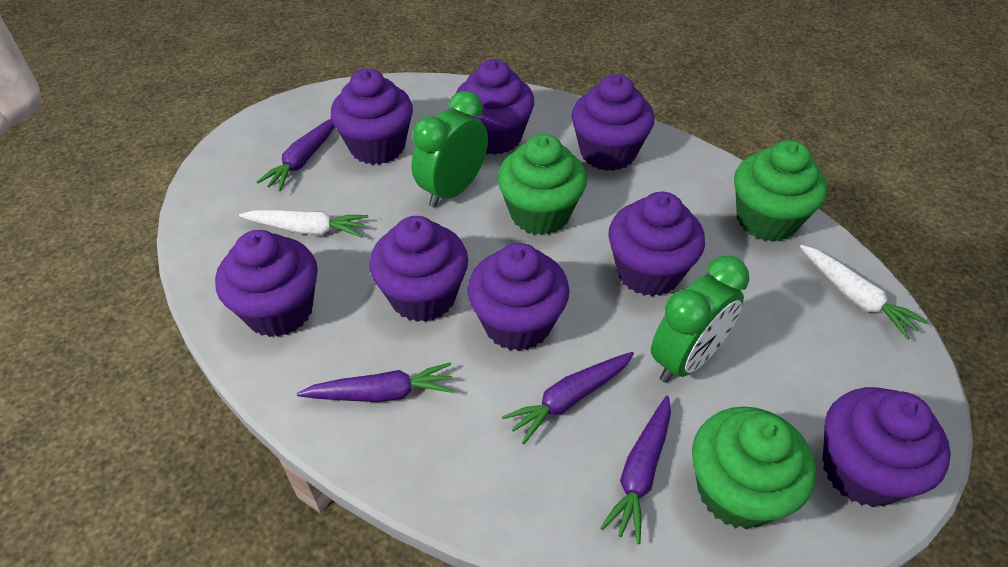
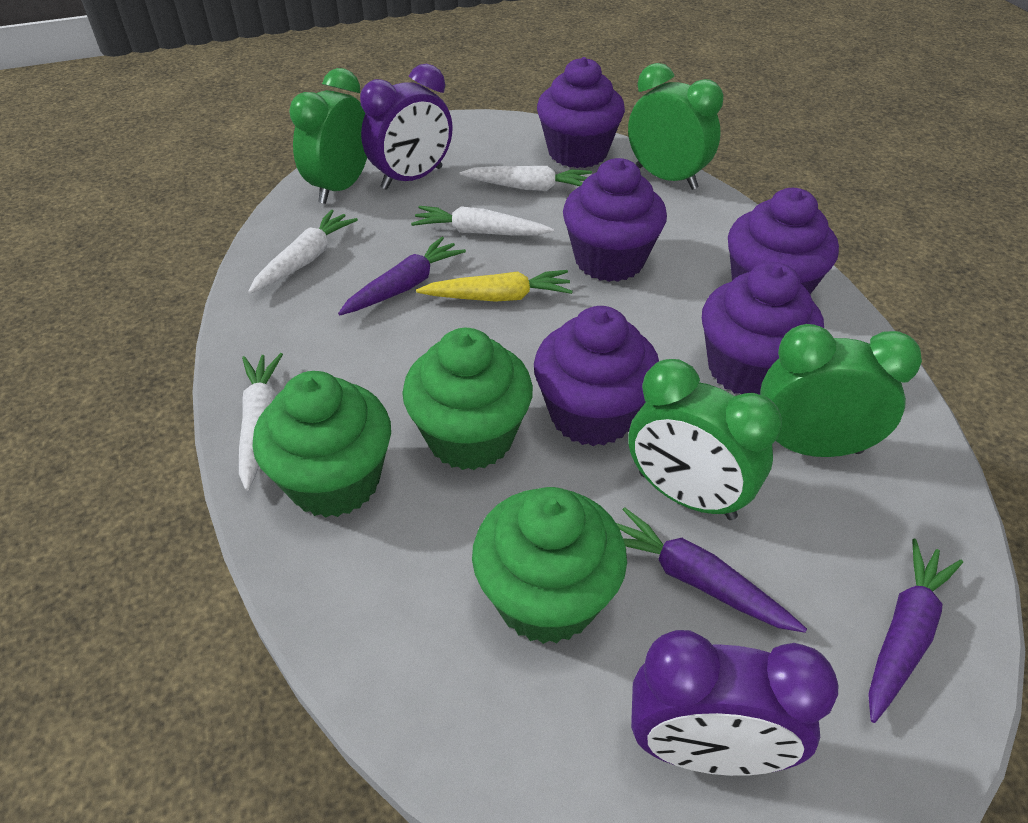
green clock: 2 -> 4
purple carrot: 4 -> 3
purple clock: 0 -> 2
purple cupcake: 8 -> 5
white carrot: 2 -> 4
yellow carrot: 0 -> 1

